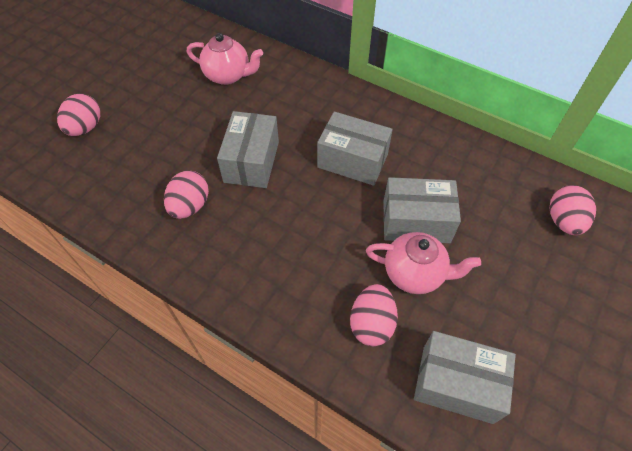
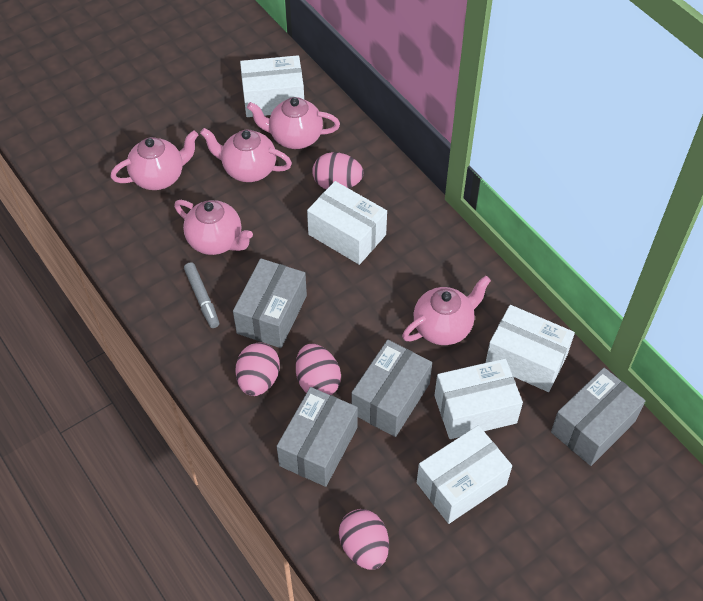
grey marker: 0 -> 1
pink teapot: 2 -> 5
white box: 0 -> 5

